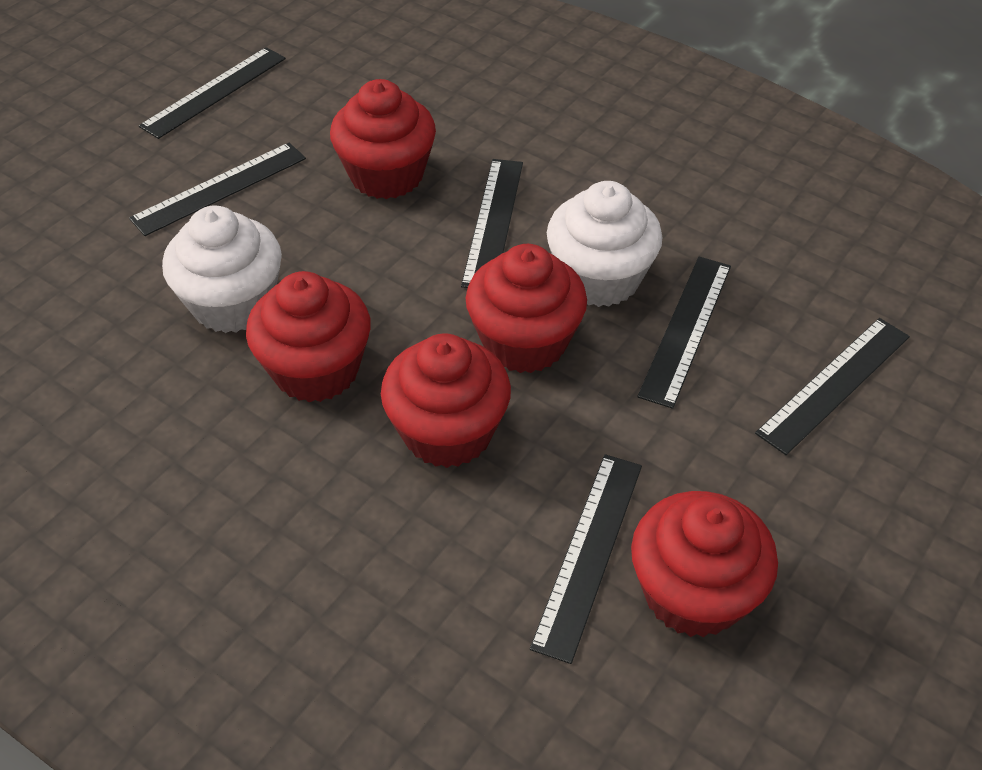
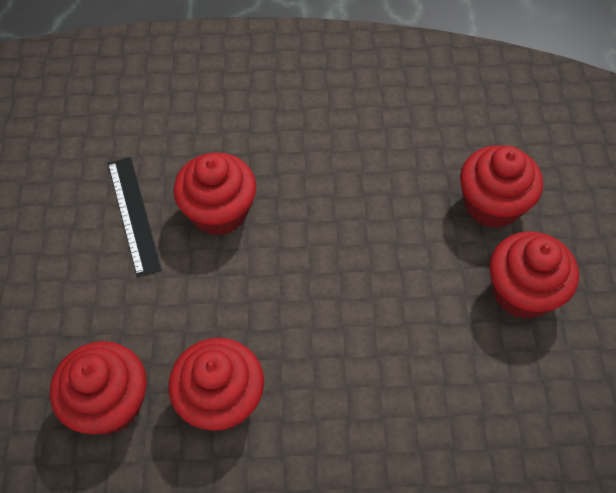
black ruler: 6 -> 1
white cupcake: 2 -> 0

